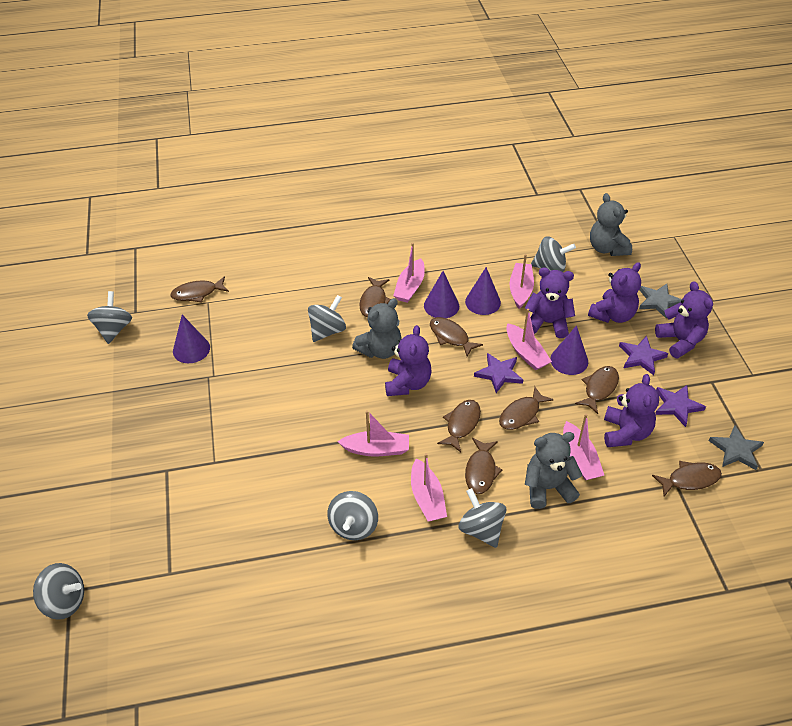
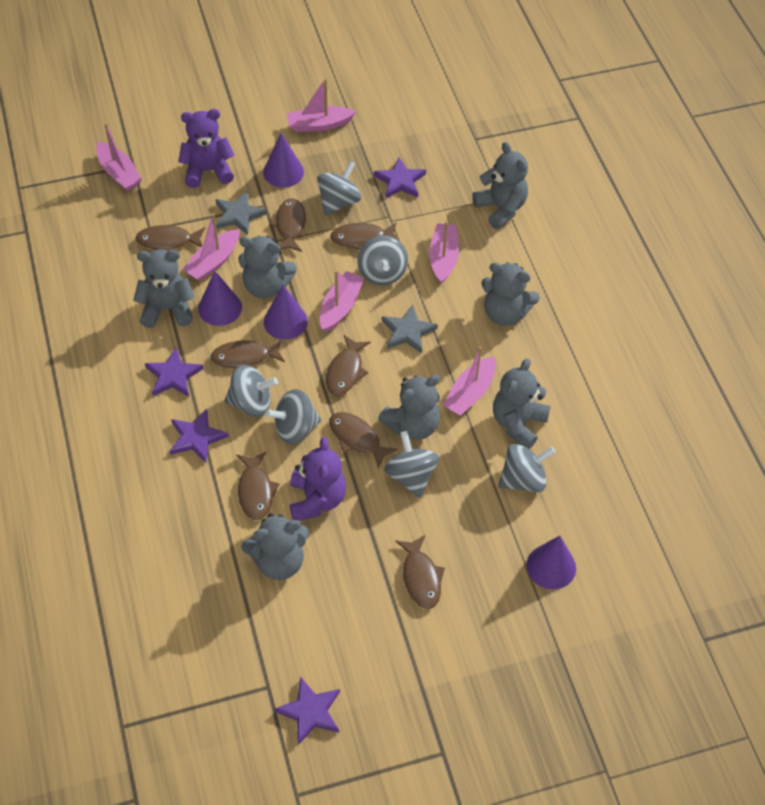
grey teddy bear: 3 -> 7
purple star: 3 -> 4
purple teddy bear: 5 -> 2

